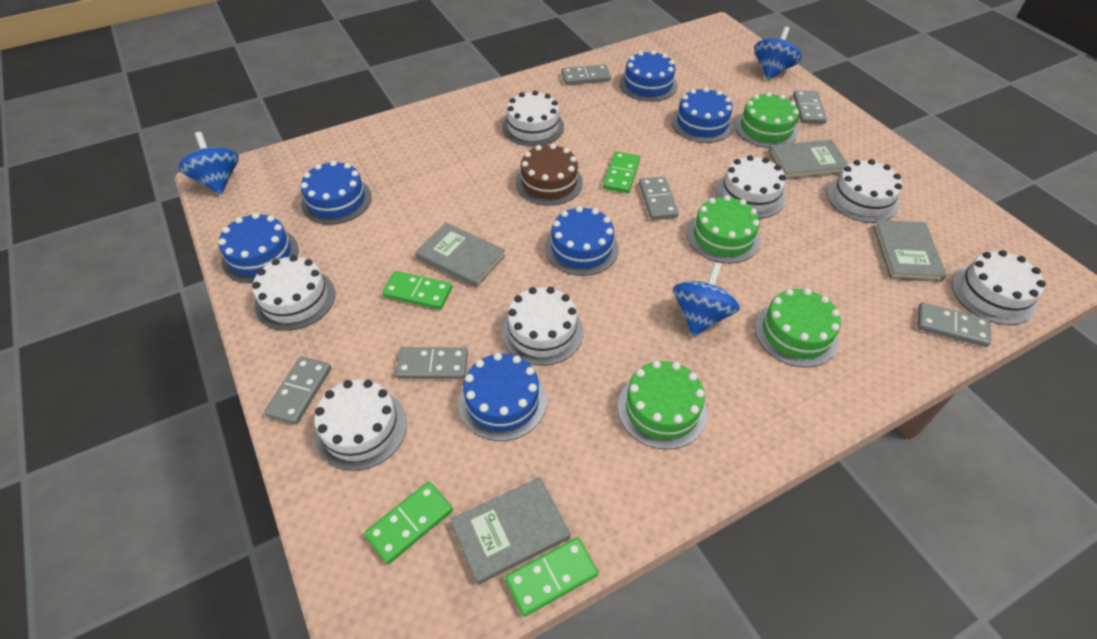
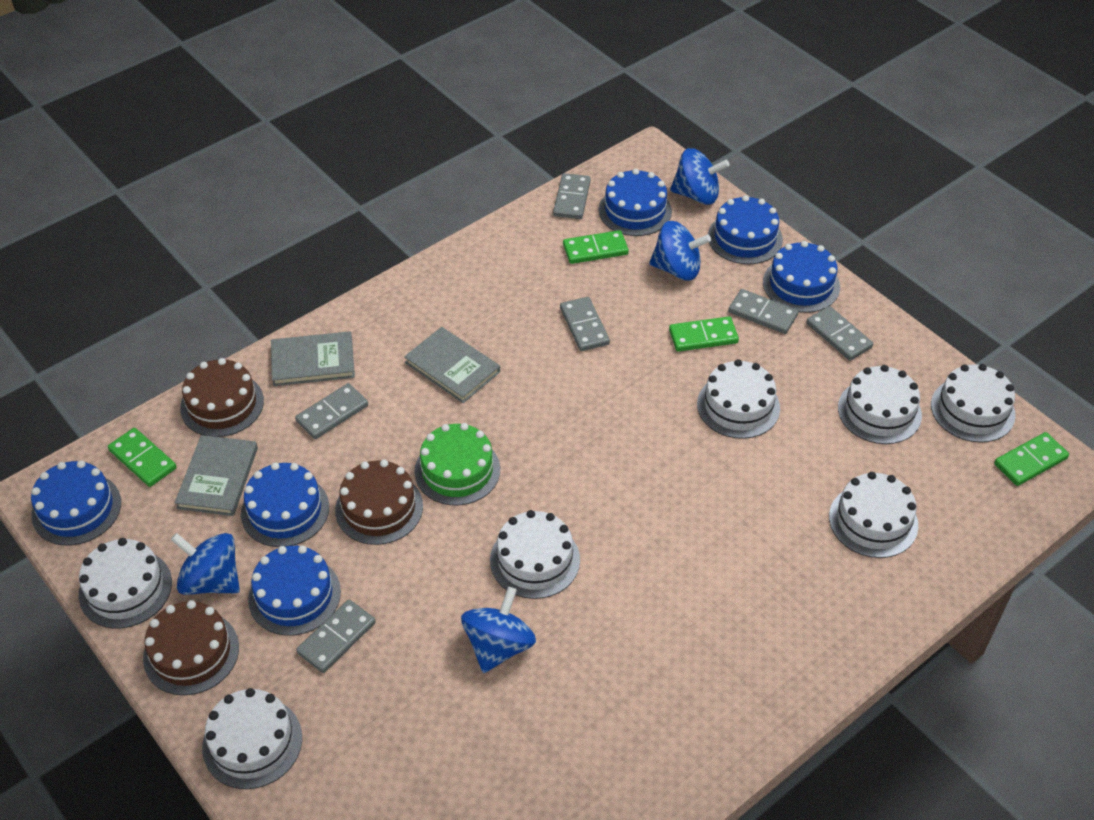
blue spinning top: 3 -> 4
brown cake: 1 -> 3
green cake: 4 -> 1
grey book: 4 -> 3

